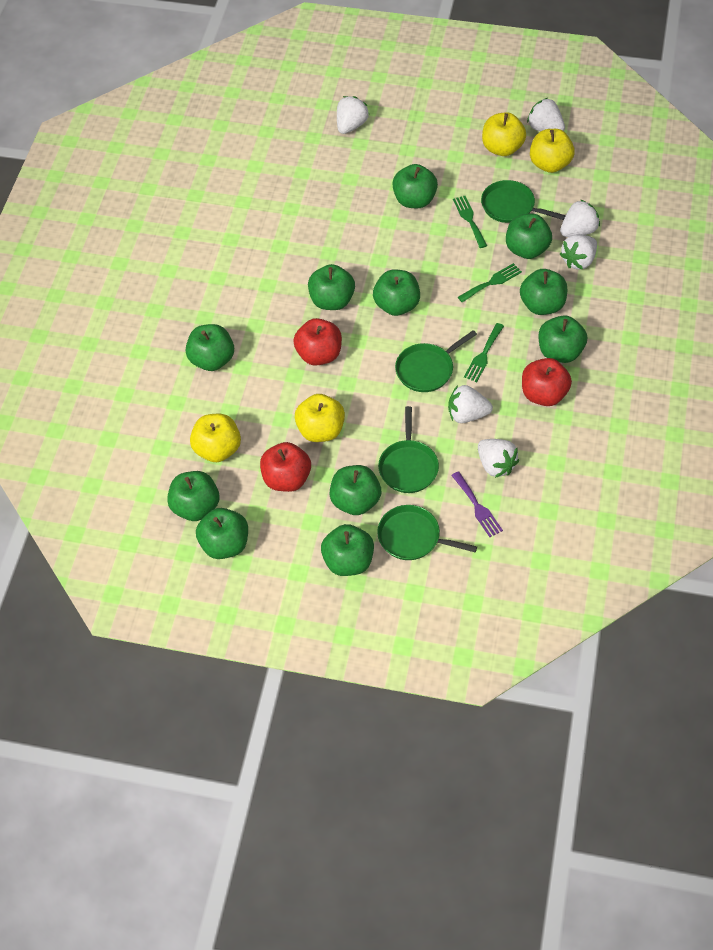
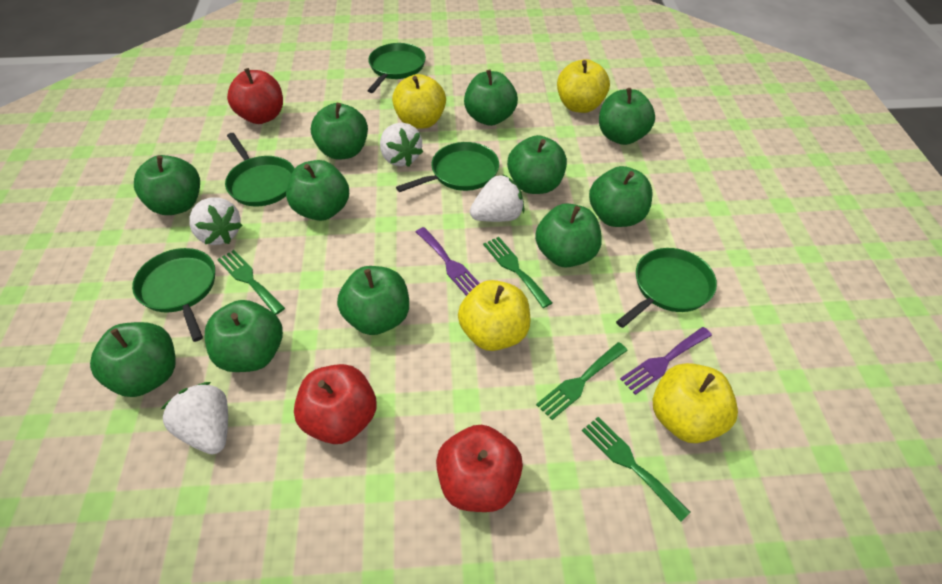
green fork: 3 -> 4
green pan: 4 -> 5
purple fork: 1 -> 2
white strawberry: 6 -> 4

